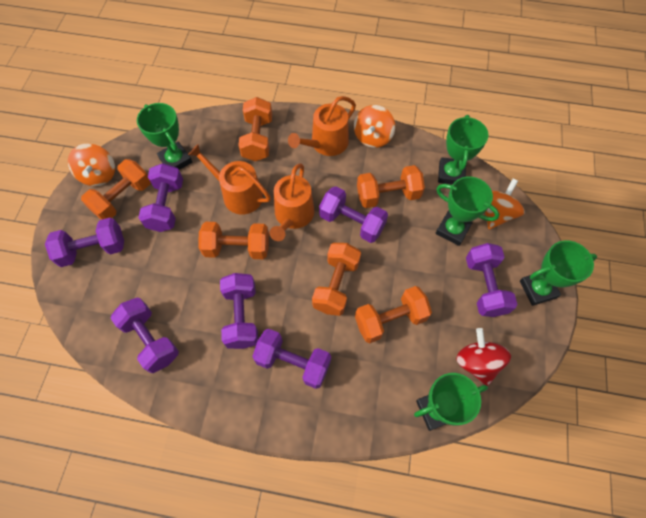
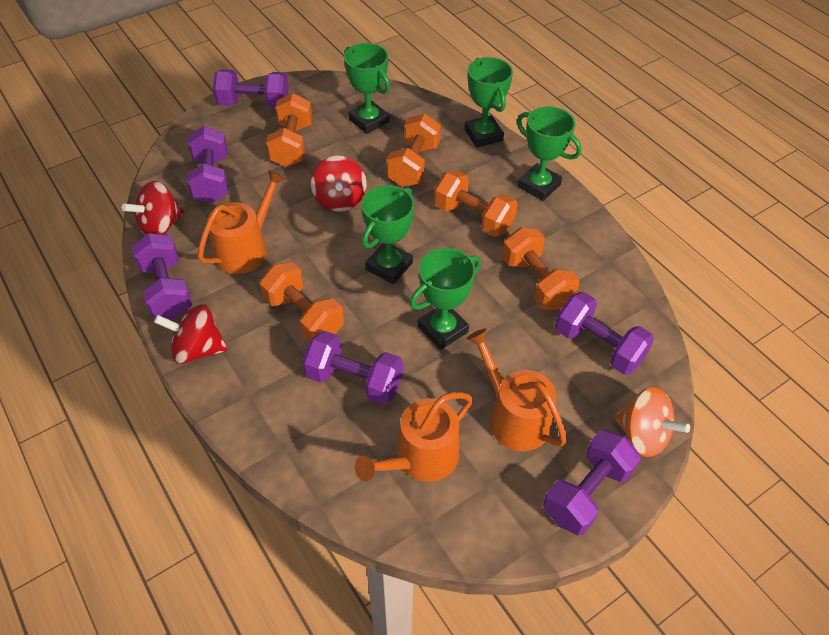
orange dumbbell: 6 -> 5
orange spinning top: 3 -> 1
purple dumbbell: 7 -> 6
red spinning top: 1 -> 3

